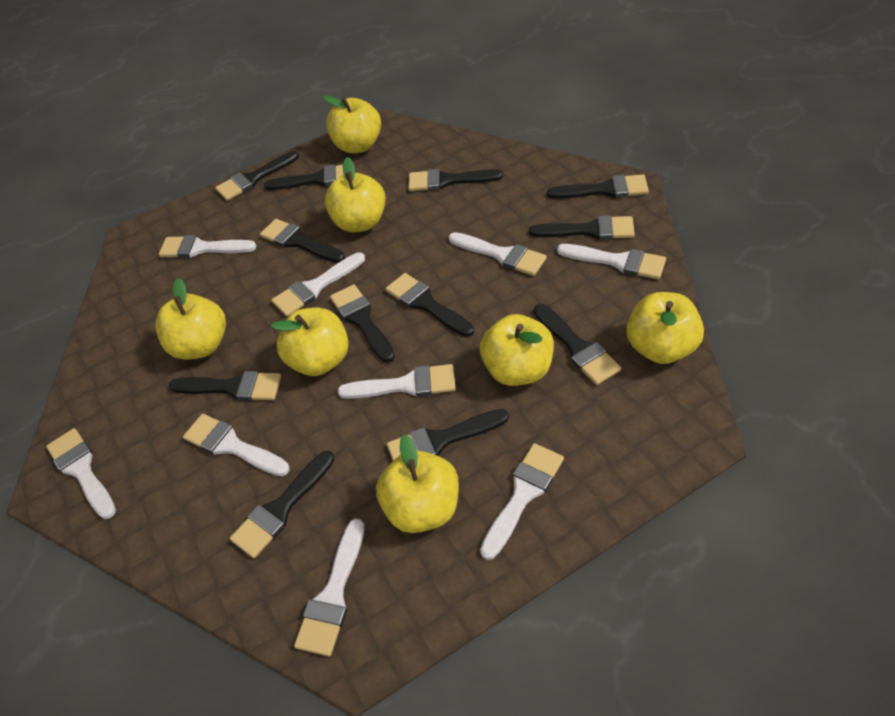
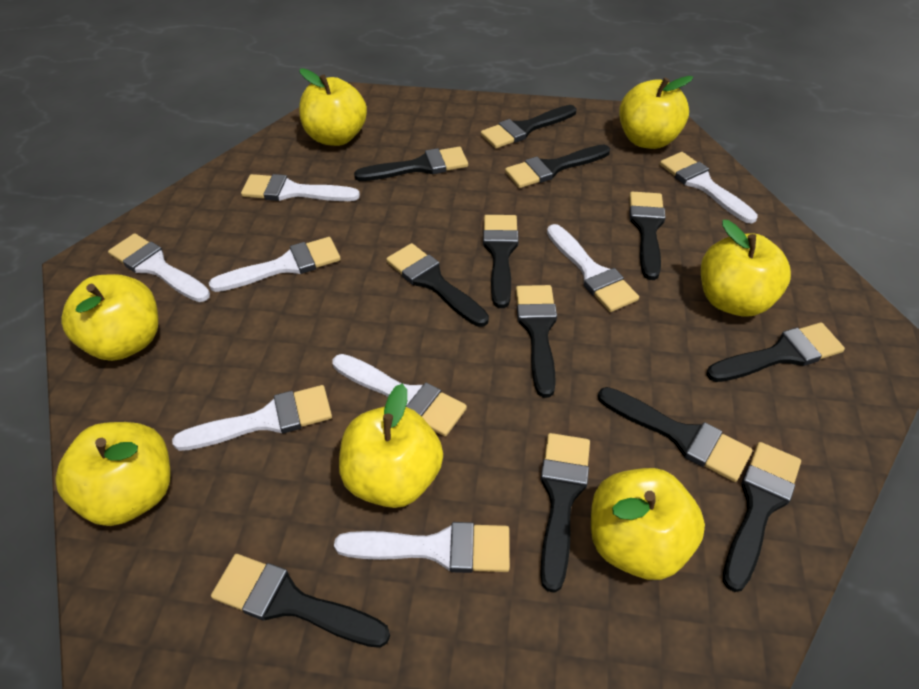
white brush: 9 -> 8

